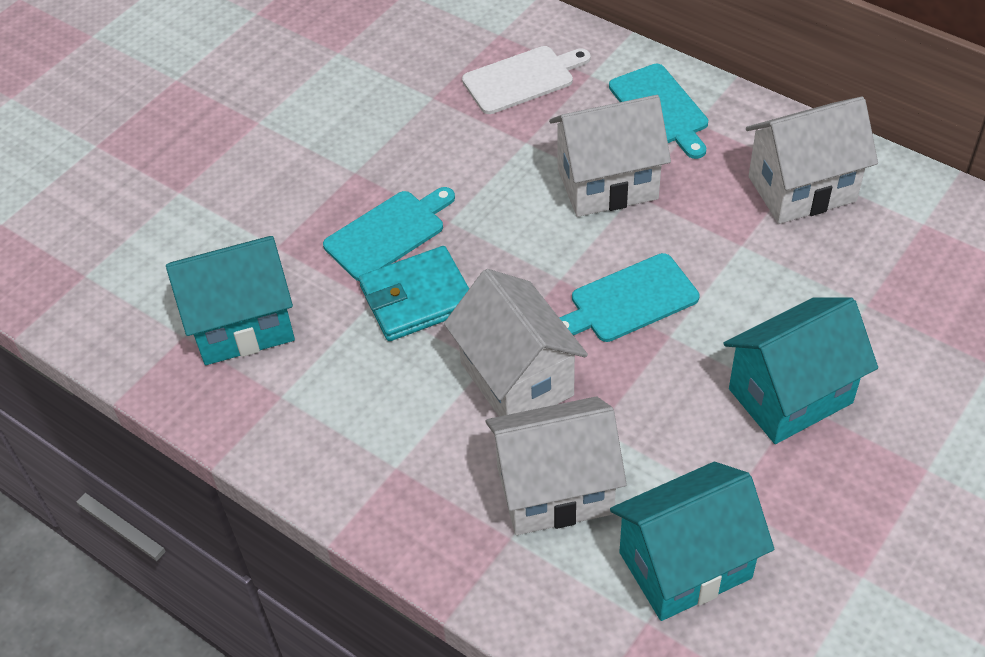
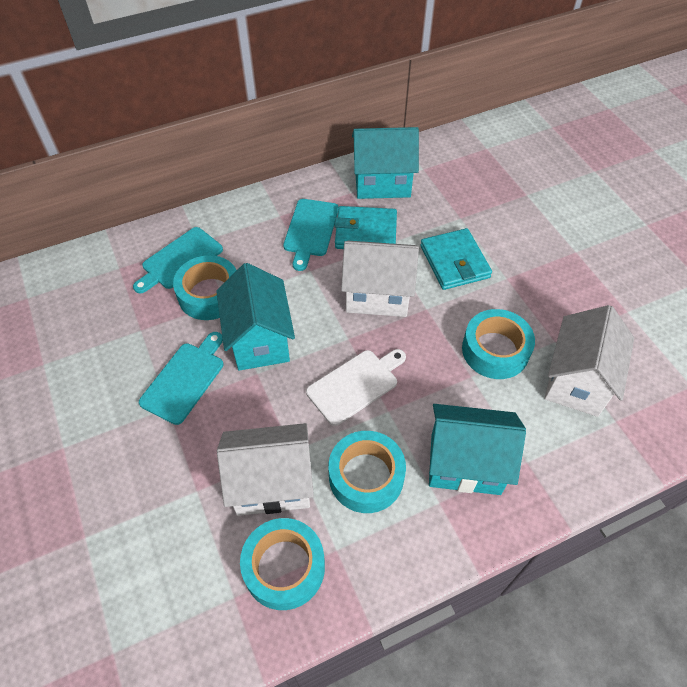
turquoise tape: 0 -> 4
turquoise wallet: 1 -> 2
white house: 4 -> 3

